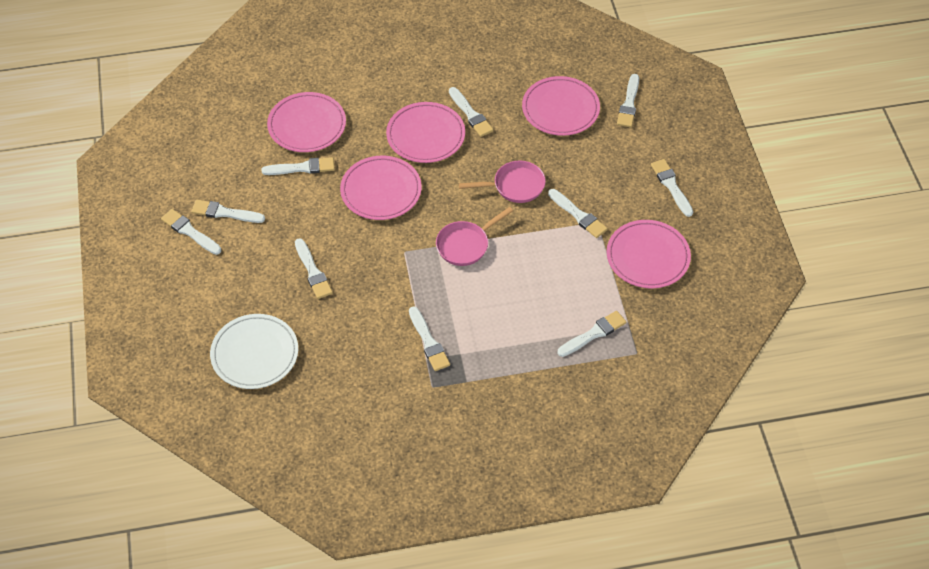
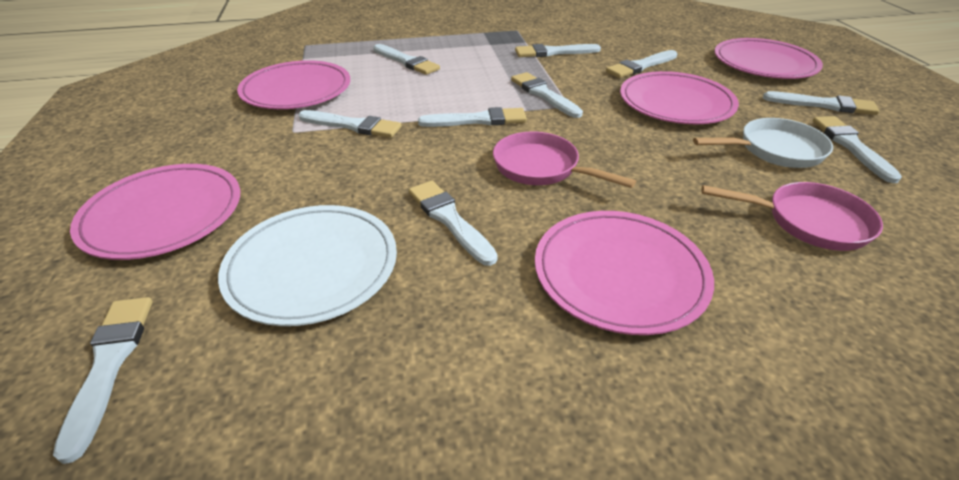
white pan: 0 -> 1

